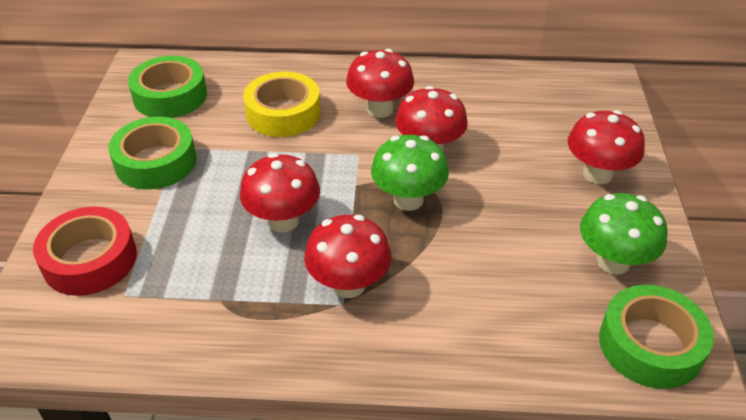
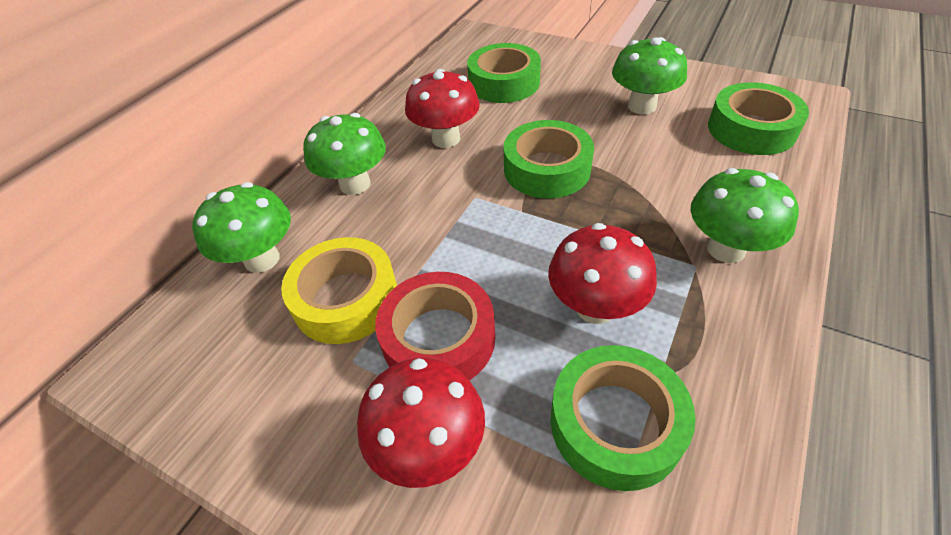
green mushroom: 2 -> 4
green tape: 3 -> 4
red mushroom: 5 -> 3

